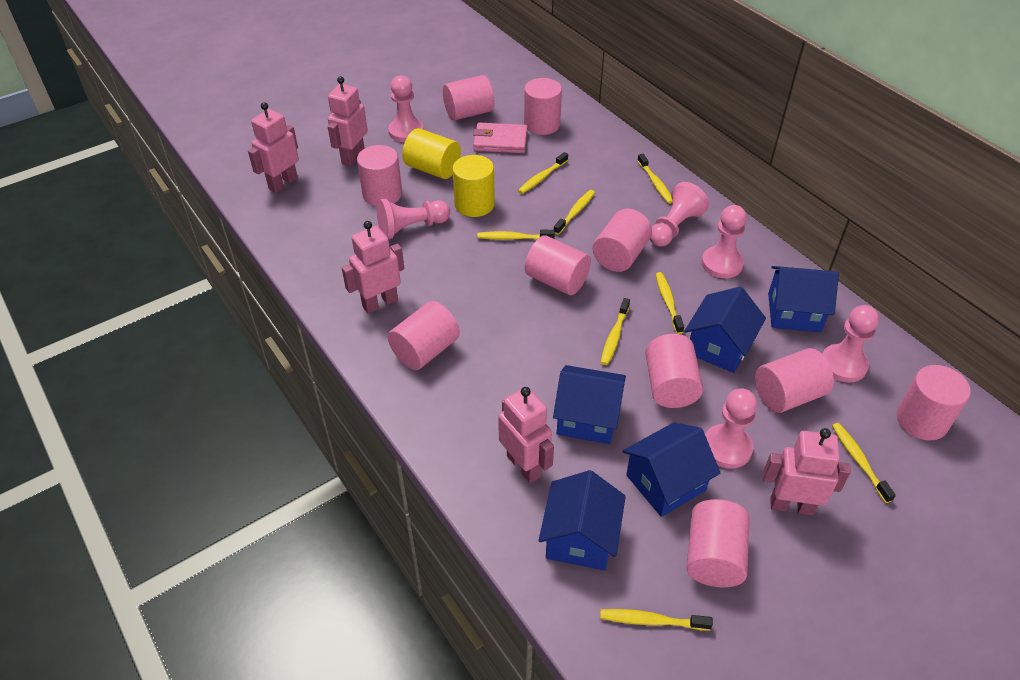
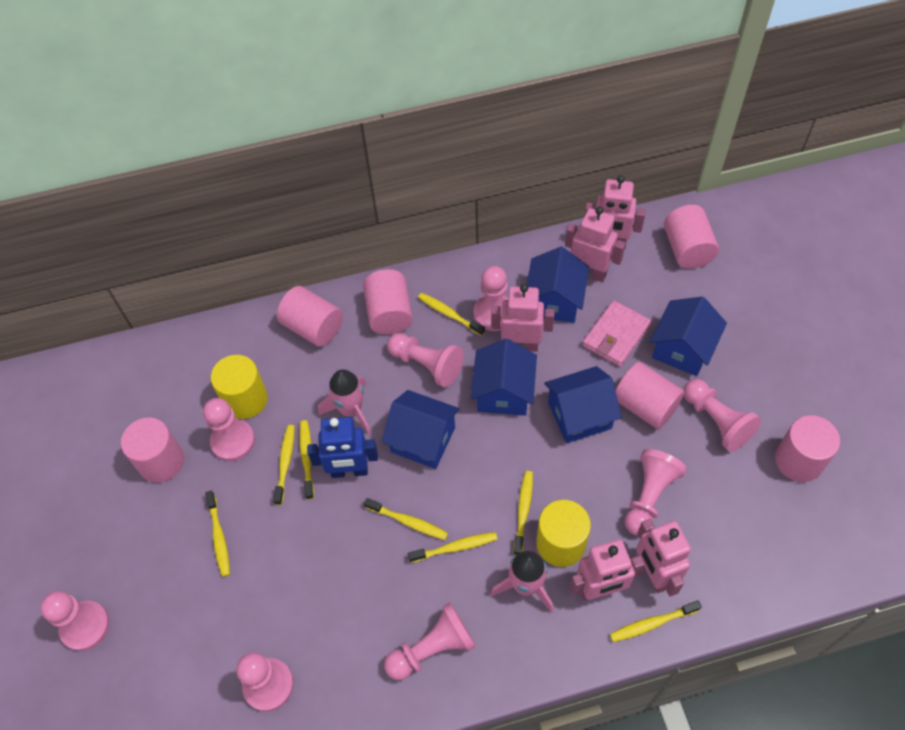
blue robot: 0 -> 1
pink cylinder: 10 -> 6
pink pawn: 6 -> 8
pink rocket: 0 -> 2

